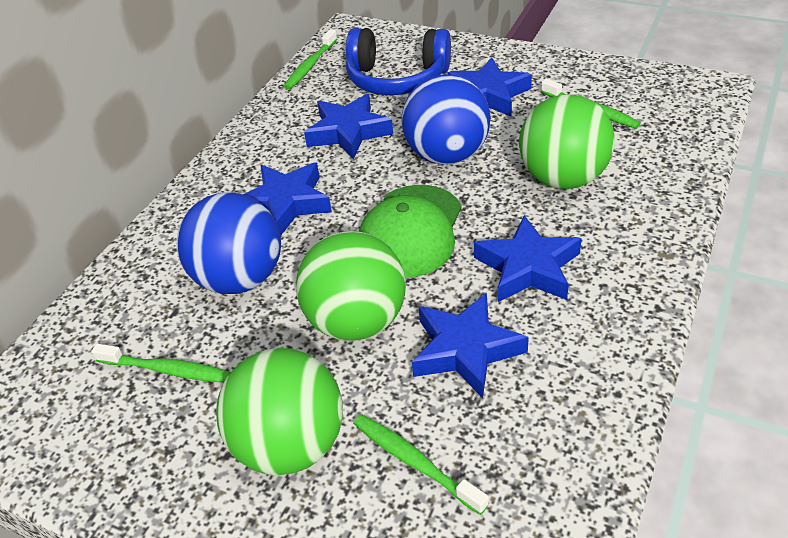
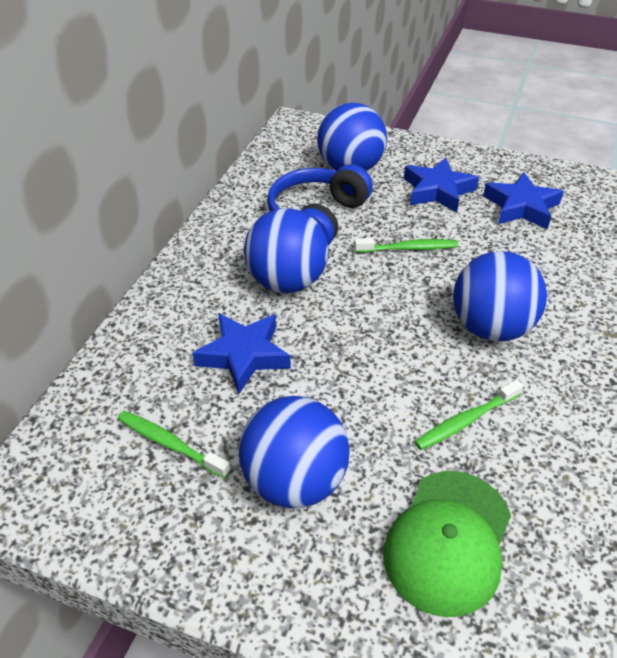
blue ball: 2 -> 4
blue star: 5 -> 3
green ball: 3 -> 0
green toothbrush: 4 -> 3

